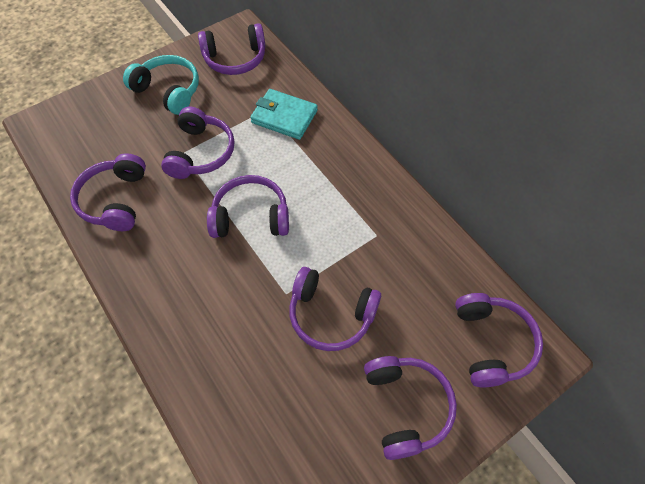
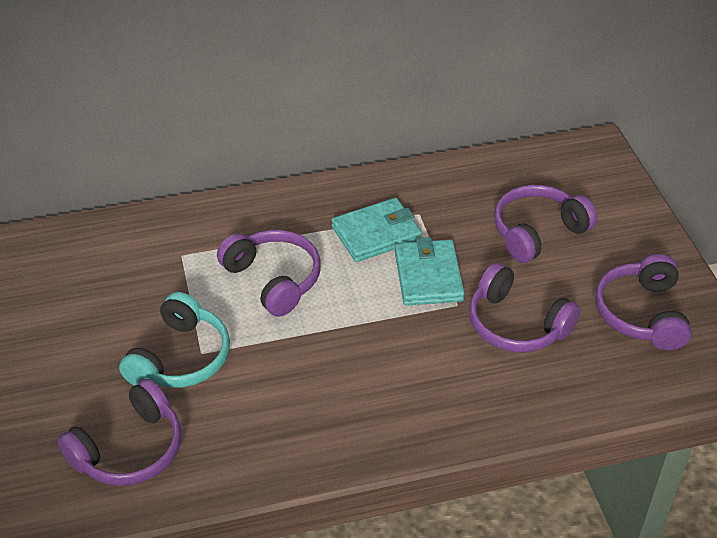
purple headphones: 7 -> 5
turquoise wallet: 1 -> 2

